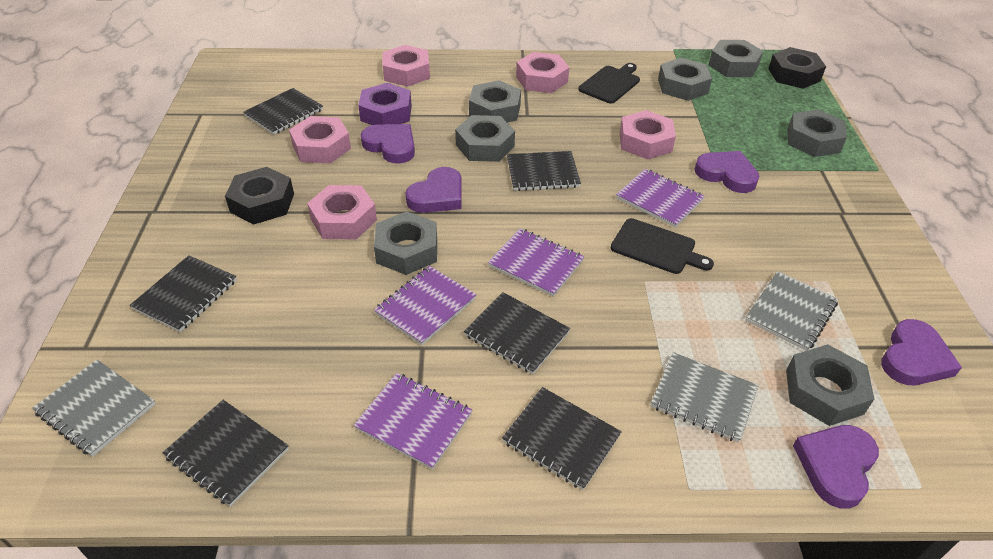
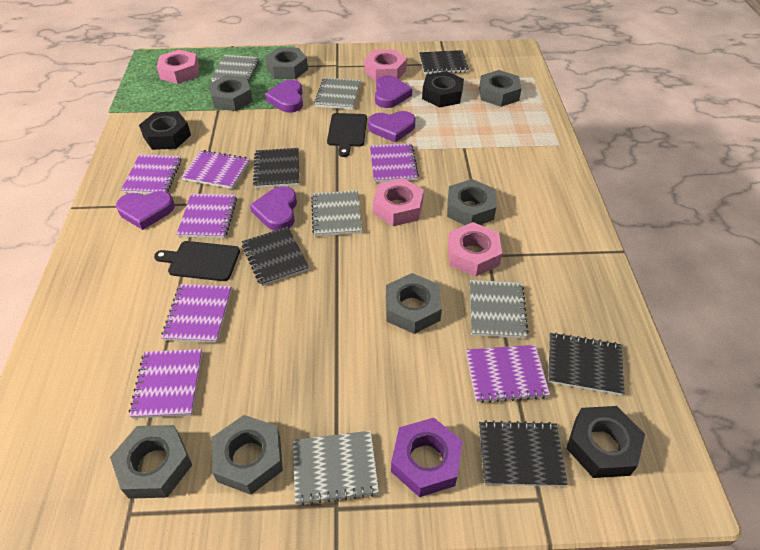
black notebook: 6 -> 5
black nut: 2 -> 3
grey notebook: 3 -> 5
pink nut: 5 -> 4
purple notebook: 4 -> 7

